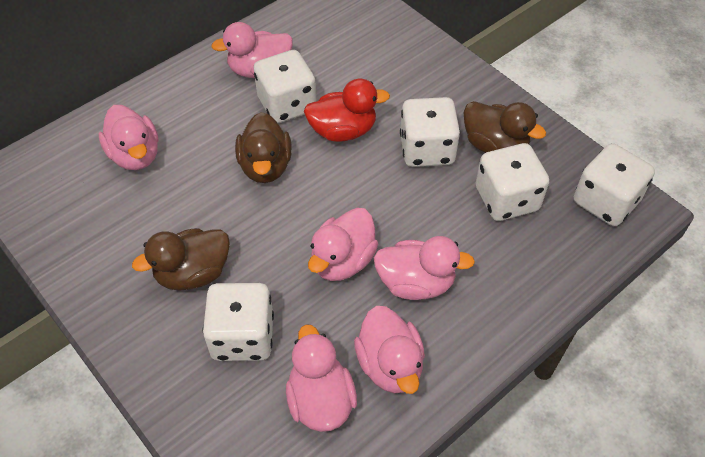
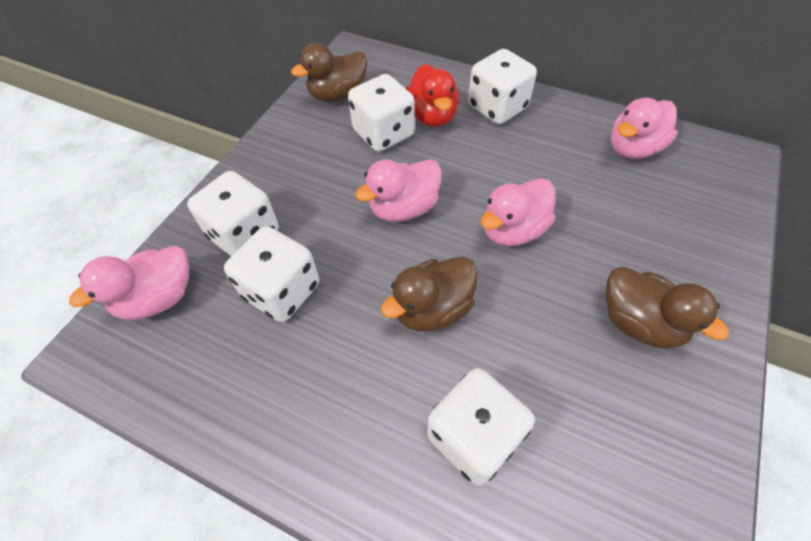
pink duck: 6 -> 4

